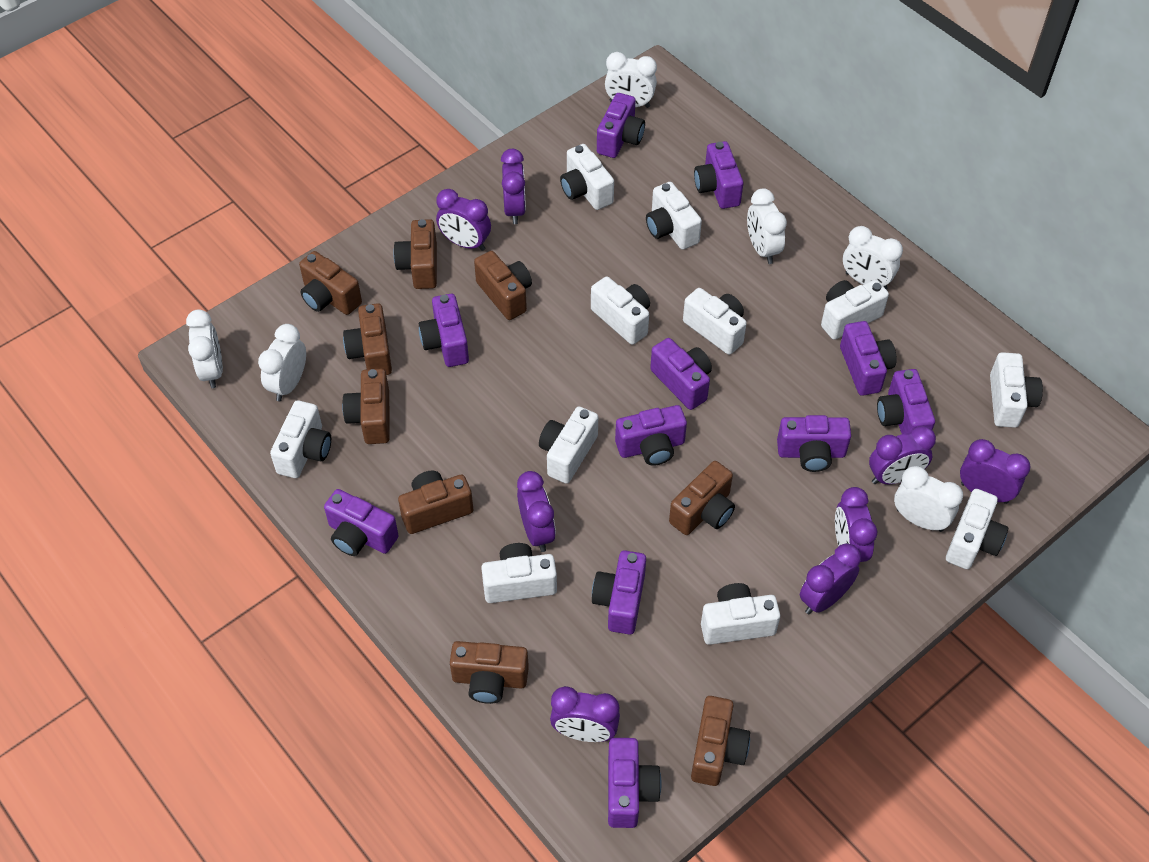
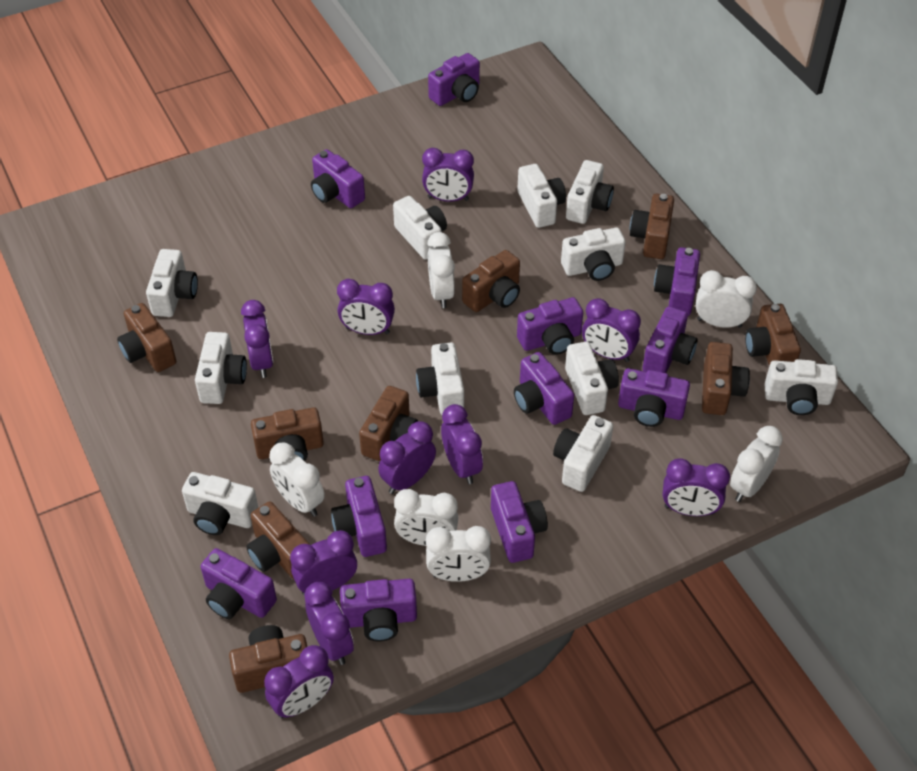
purple clock: 8 -> 10

